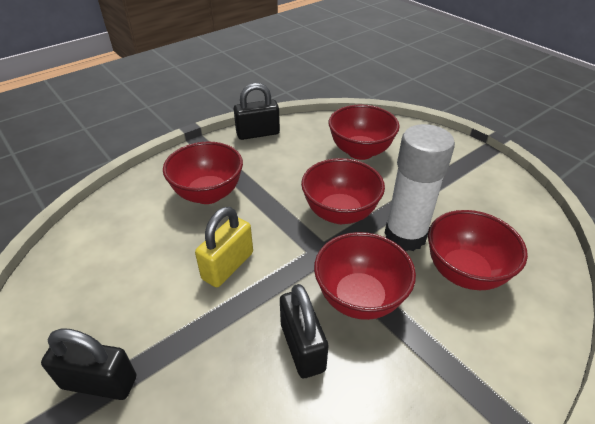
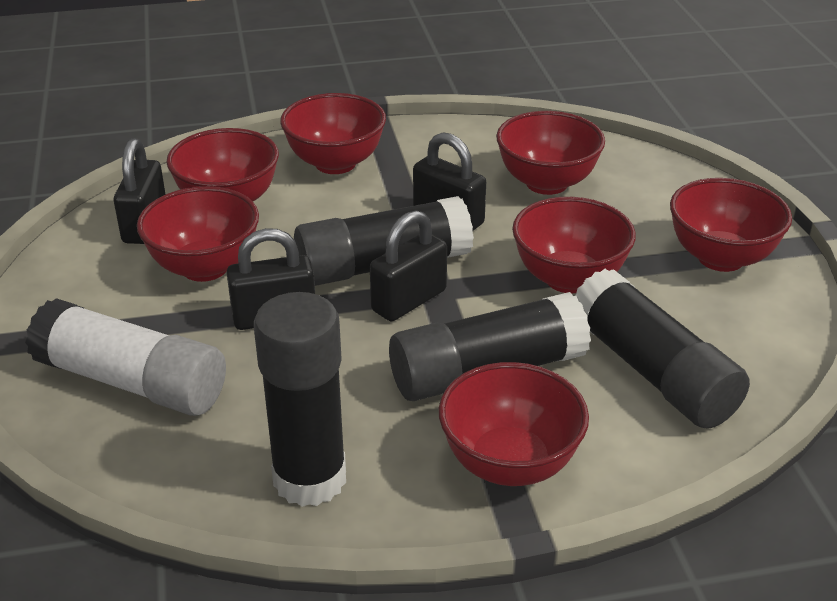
black glue stick: 0 -> 4
black padlock: 3 -> 4
red bowl: 5 -> 7
yellow padlock: 1 -> 0

